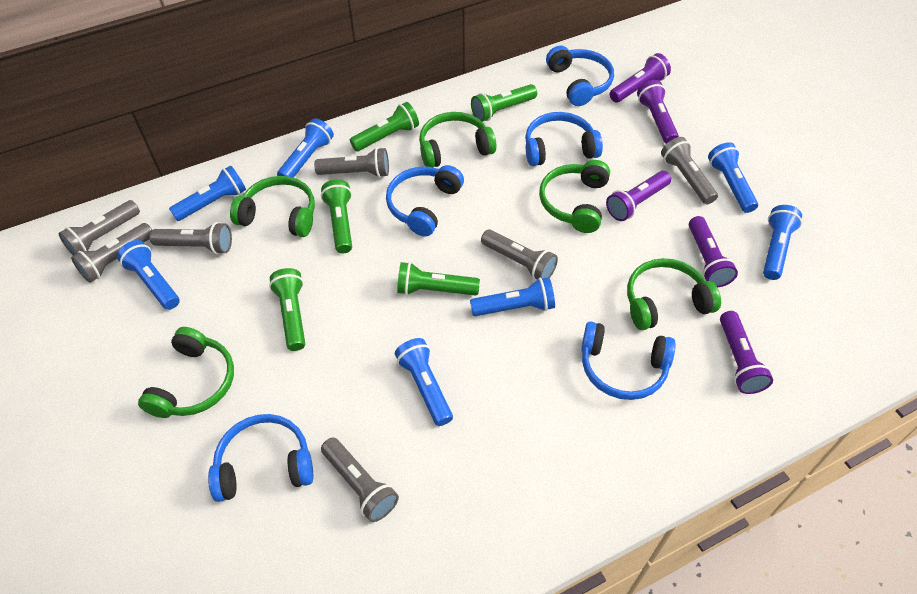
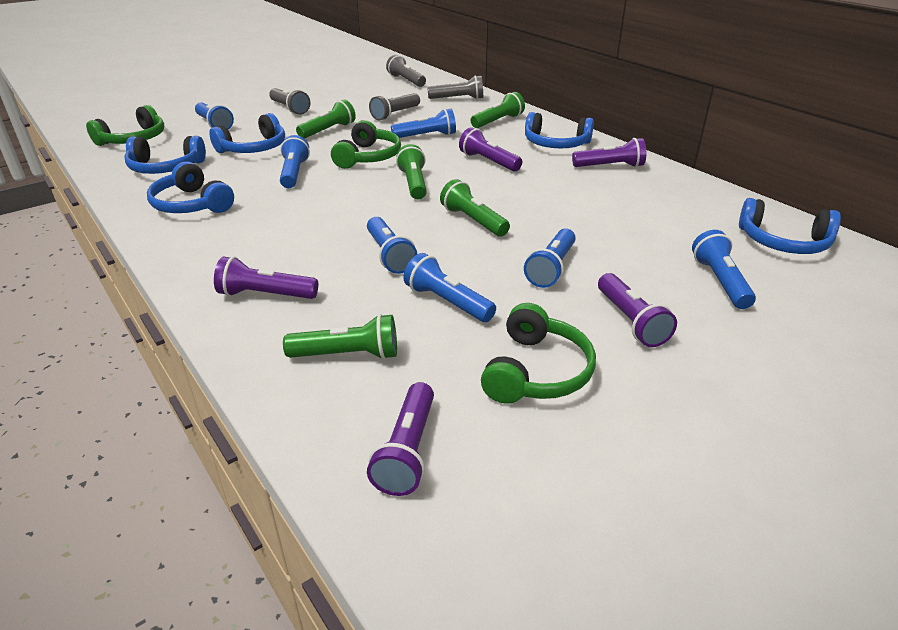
green headphones: 5 -> 3
grey flashlight: 7 -> 4

